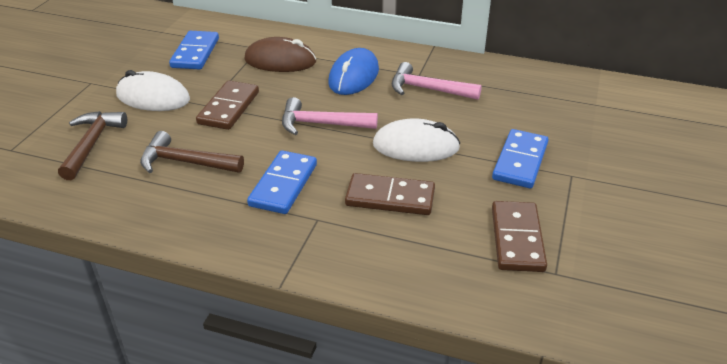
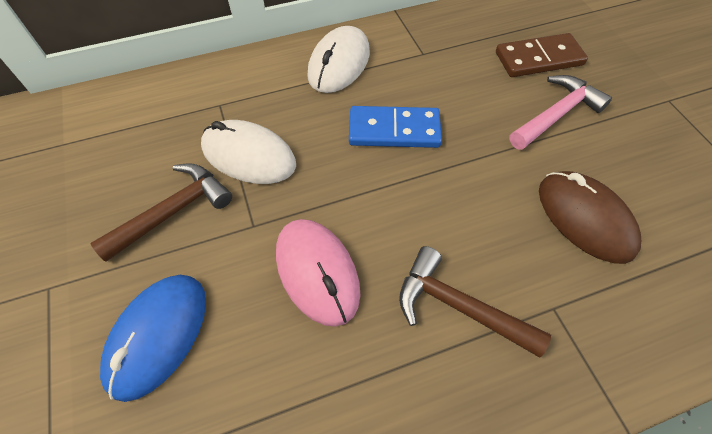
blue domino: 3 -> 1
brown domino: 3 -> 1
pink hammer: 2 -> 1
pink mouse: 0 -> 1

